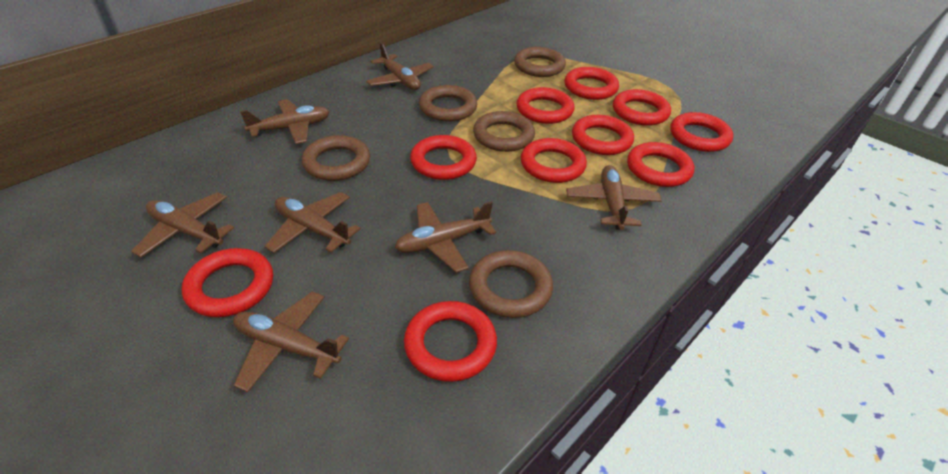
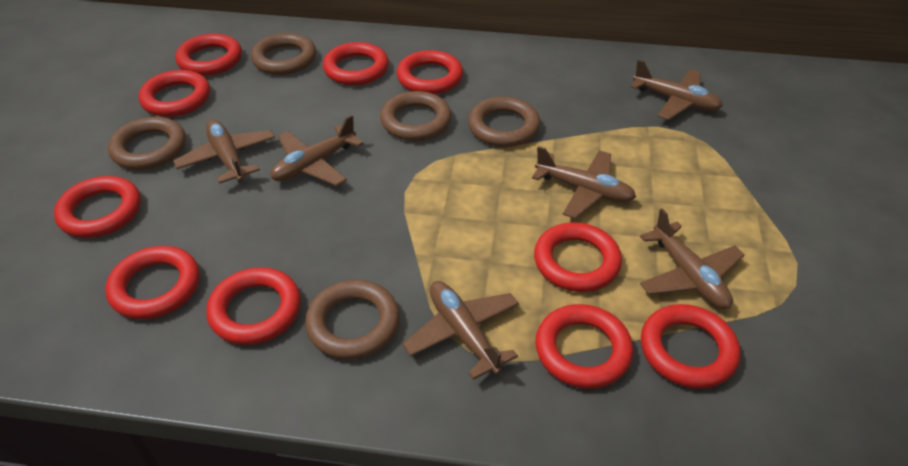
brown plane: 7 -> 6

